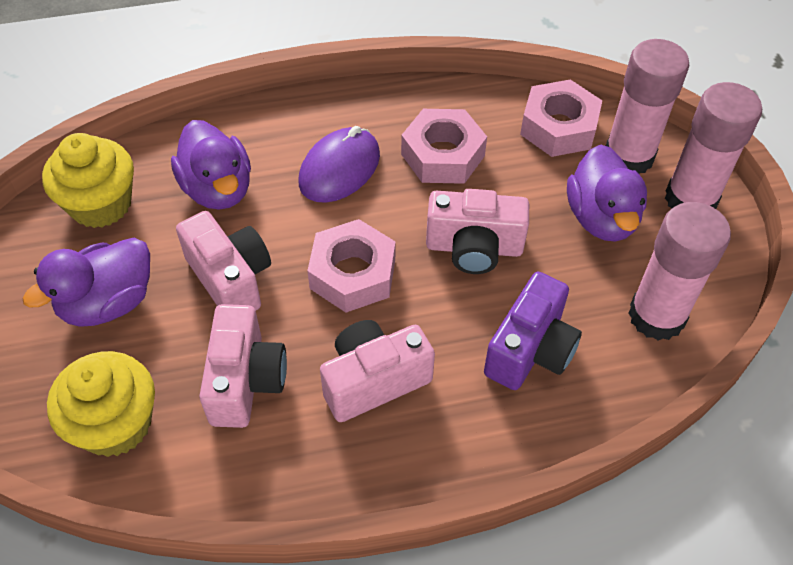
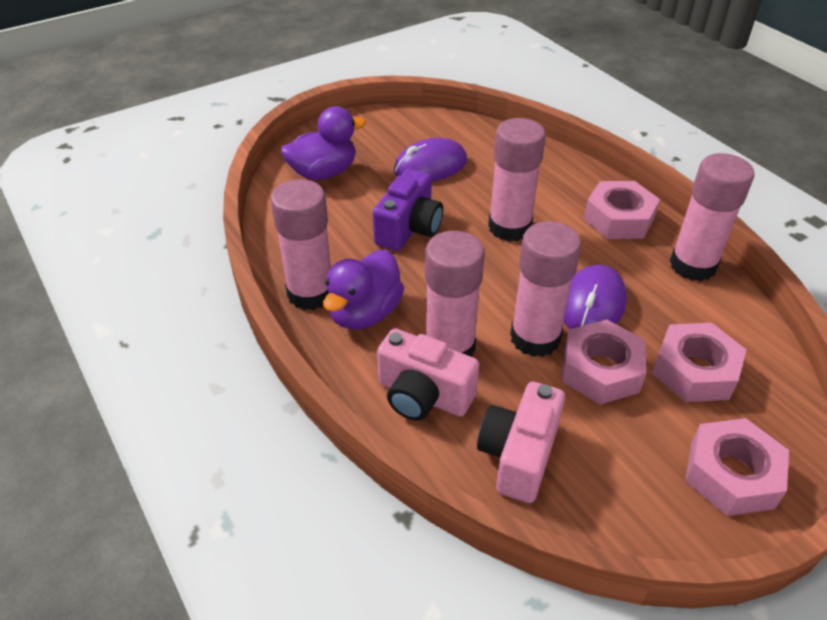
pink camera: 4 -> 2
pink glue stick: 3 -> 5
pink nut: 3 -> 4
purple duck: 3 -> 2
purple mouse: 1 -> 2
yellow cupcake: 2 -> 0

